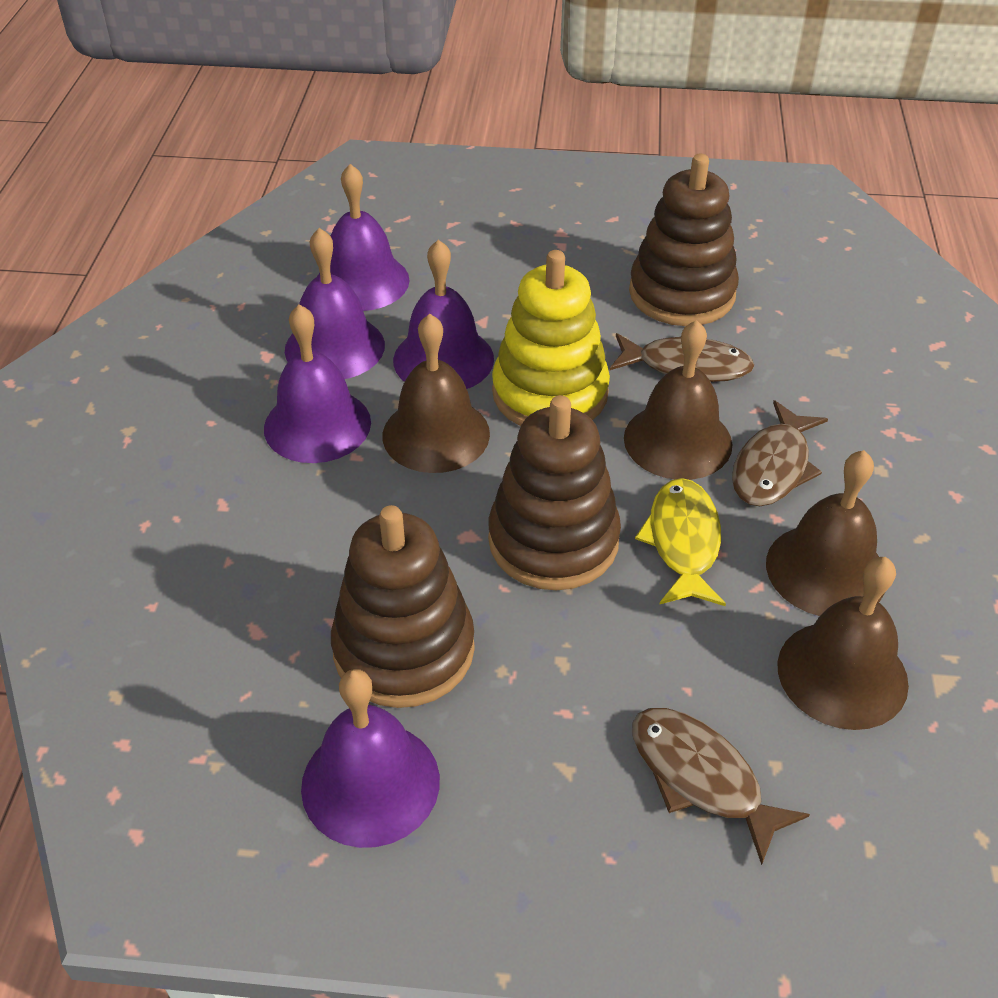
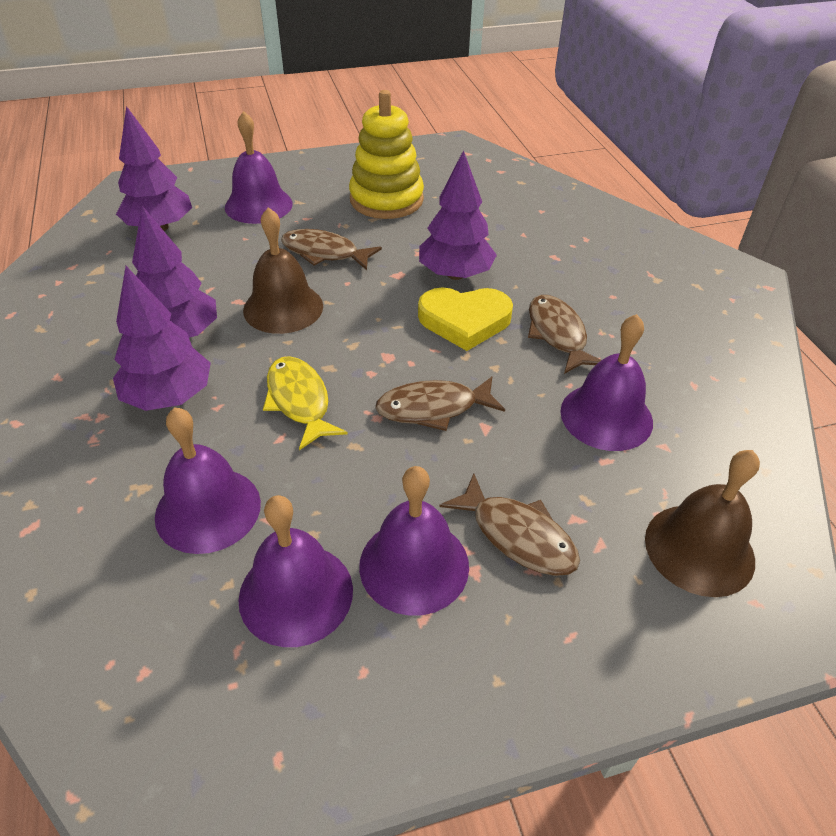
brown bell: 4 -> 2
brown fish: 3 -> 4
brown stacking toy: 3 -> 0
purple tree: 0 -> 4
yellow heart: 0 -> 1

